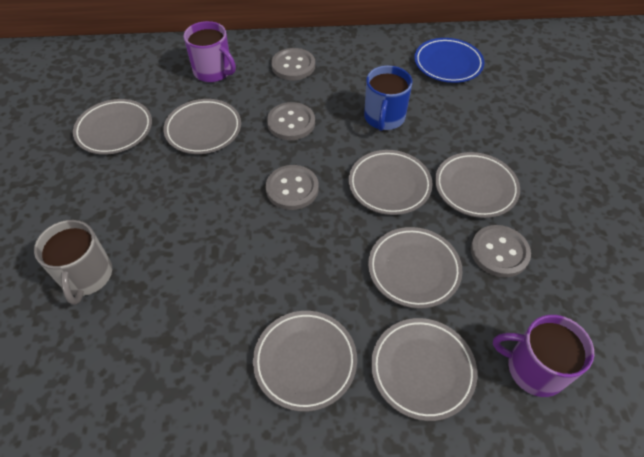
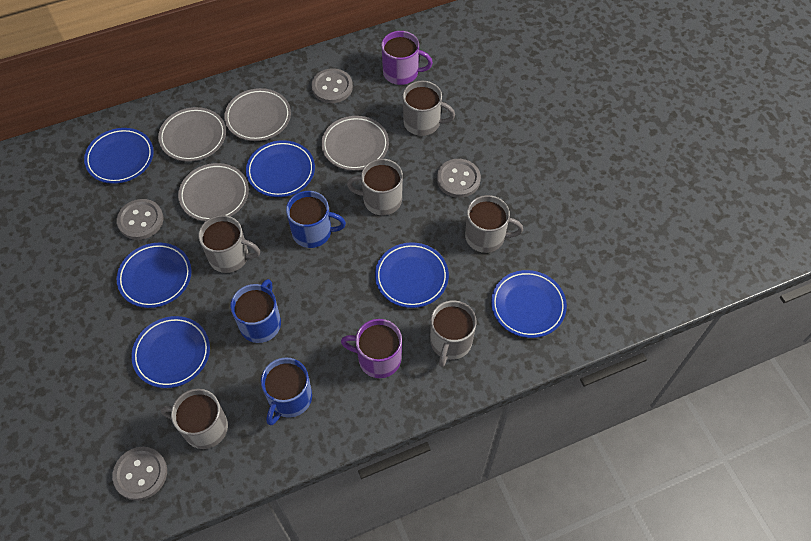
blue mug: 1 -> 3
blue plate: 1 -> 6
grey mug: 1 -> 6
grey plate: 7 -> 4

